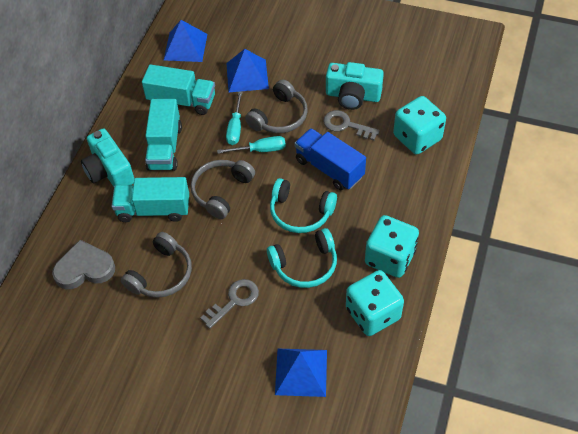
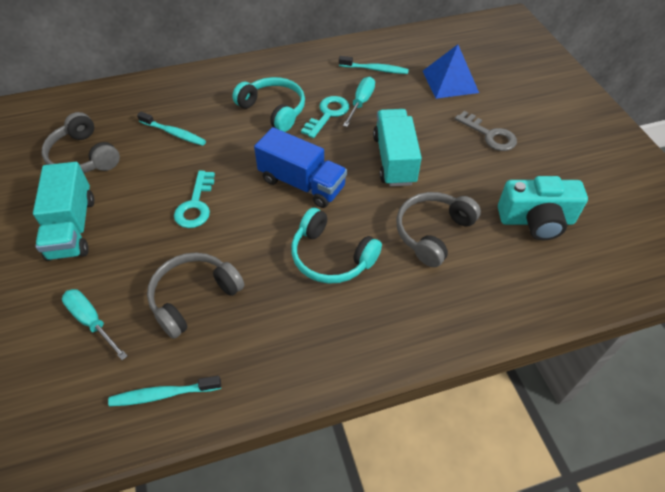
blue pyramid: 3 -> 1
grey heart: 1 -> 0
grey key: 2 -> 1
turquoise camera: 2 -> 1
turquoise dice: 3 -> 0
turquoise key: 0 -> 2
turquoise toothbrush: 0 -> 3
turquoise truck: 3 -> 2

